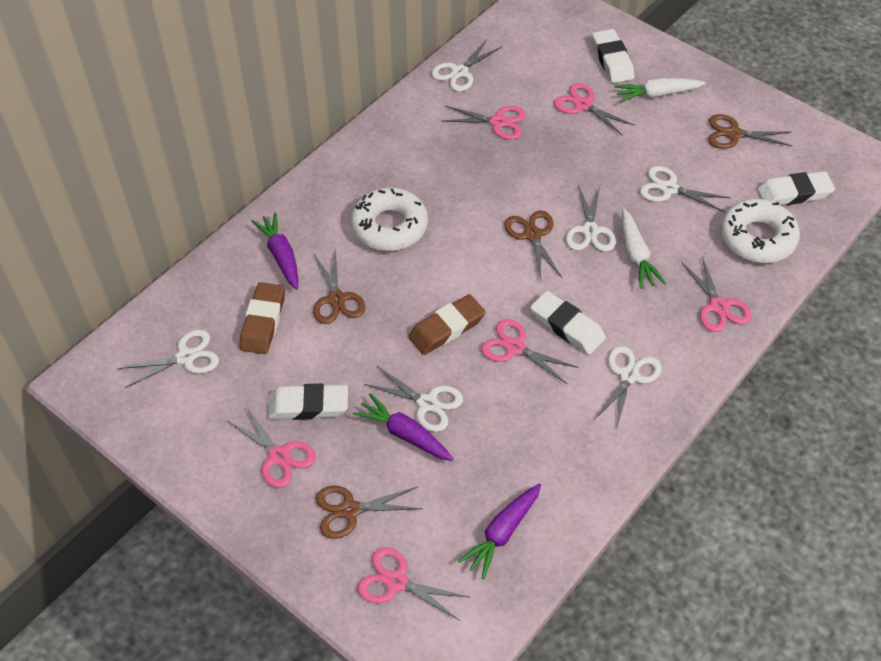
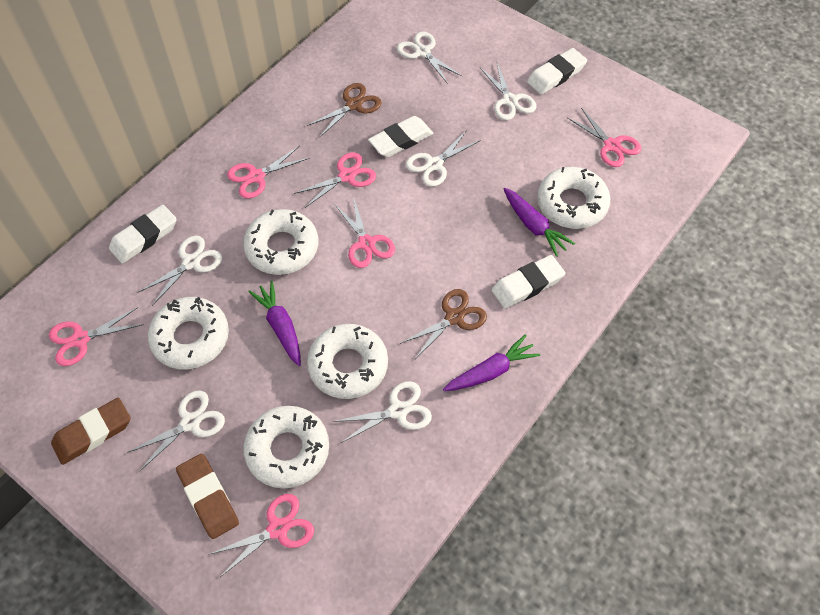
brown scissors: 4 -> 2
white carrot: 2 -> 0
white donut: 2 -> 5

